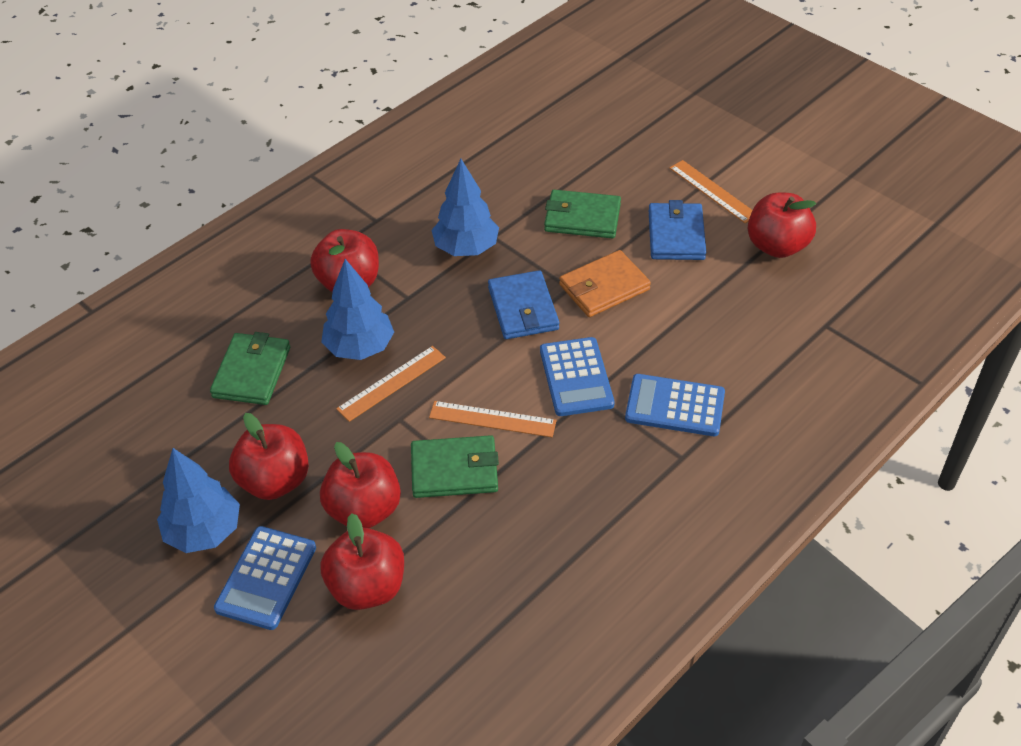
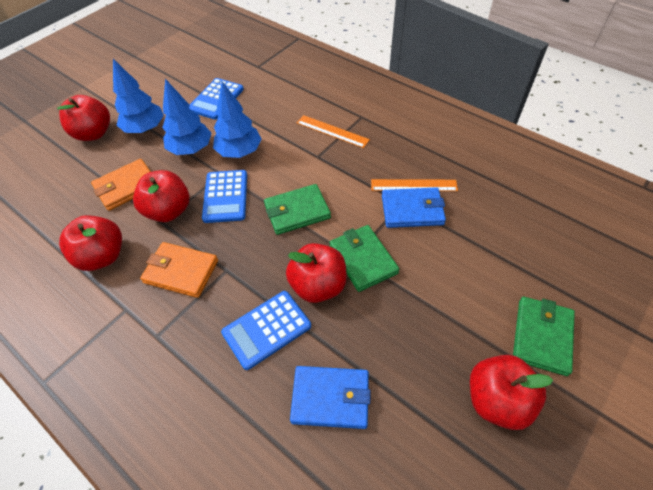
orange ruler: 3 -> 2
orange wallet: 1 -> 2

